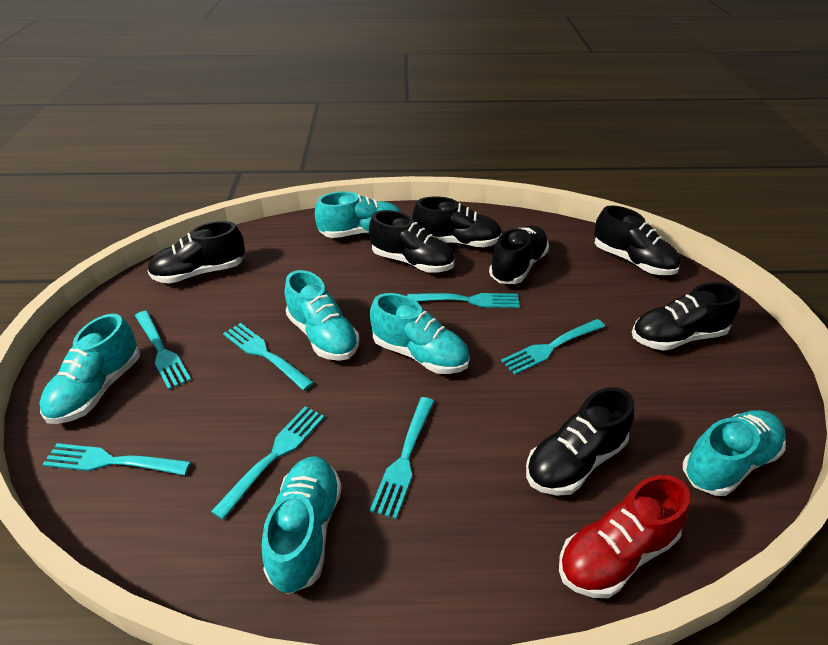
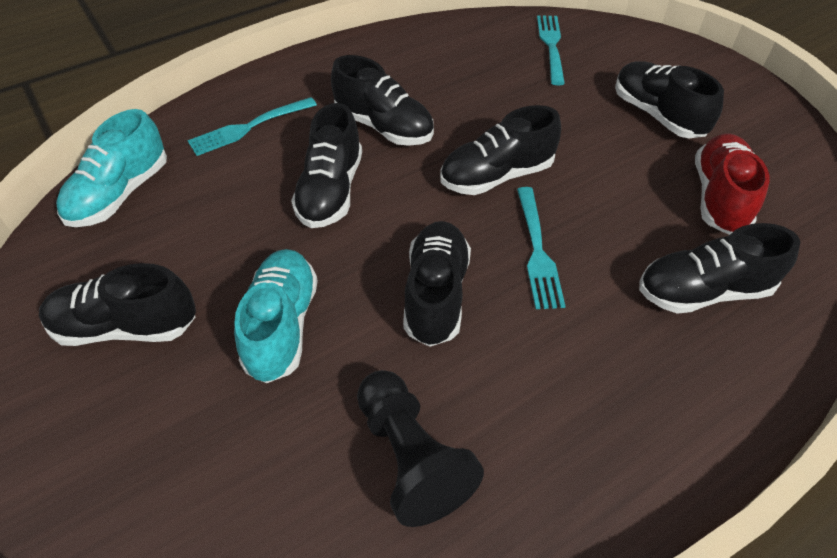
black pawn: 0 -> 1
turquoise fork: 7 -> 3
turquoise shoe: 6 -> 2

